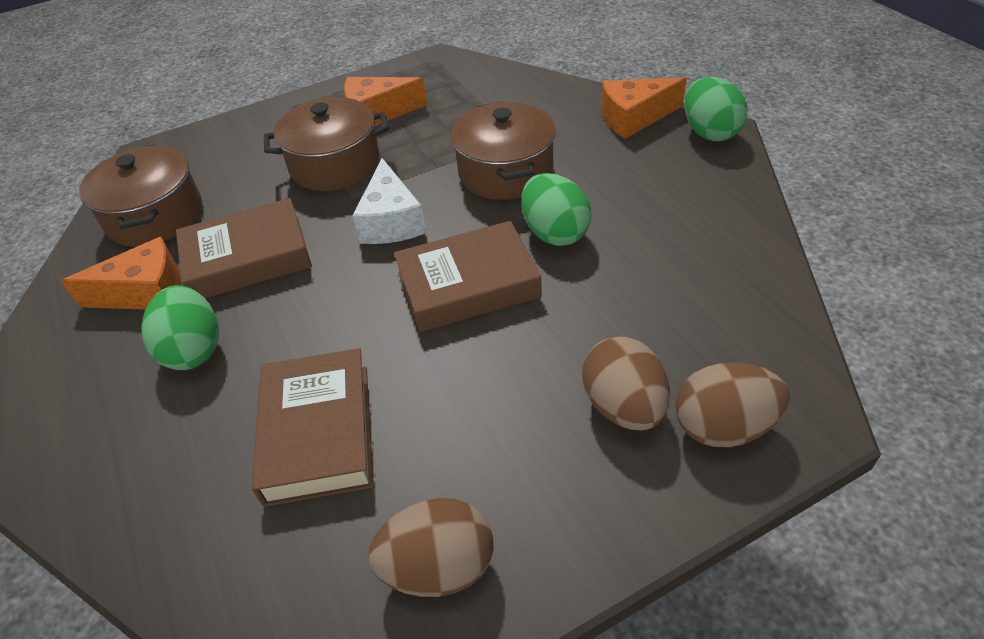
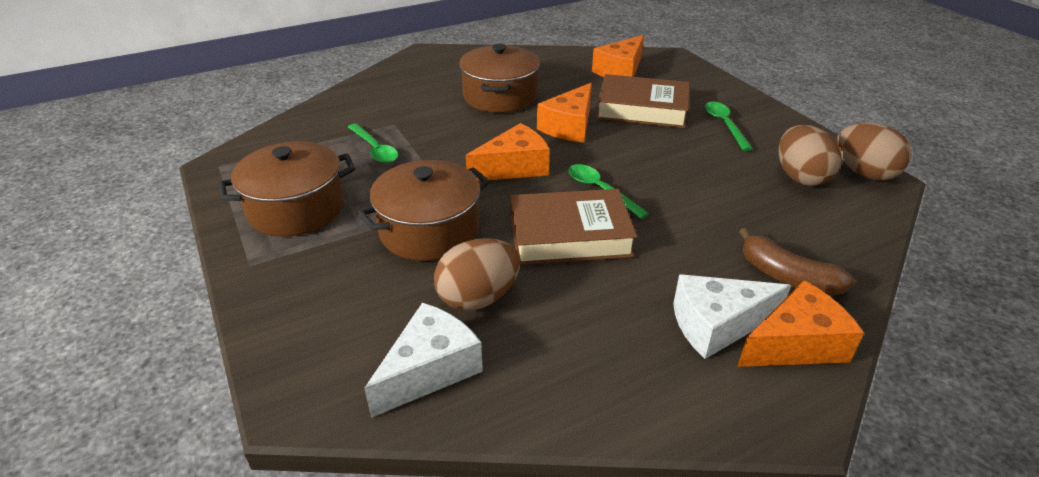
brown banana: 0 -> 1
brown book: 3 -> 2
green egg: 3 -> 0
green spoon: 0 -> 3
orange cheese: 3 -> 4
white cheese: 1 -> 2

